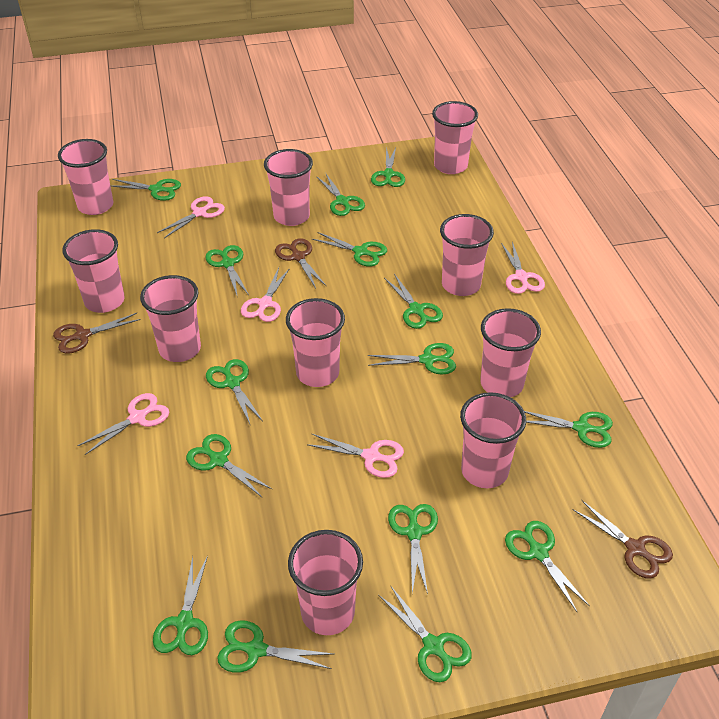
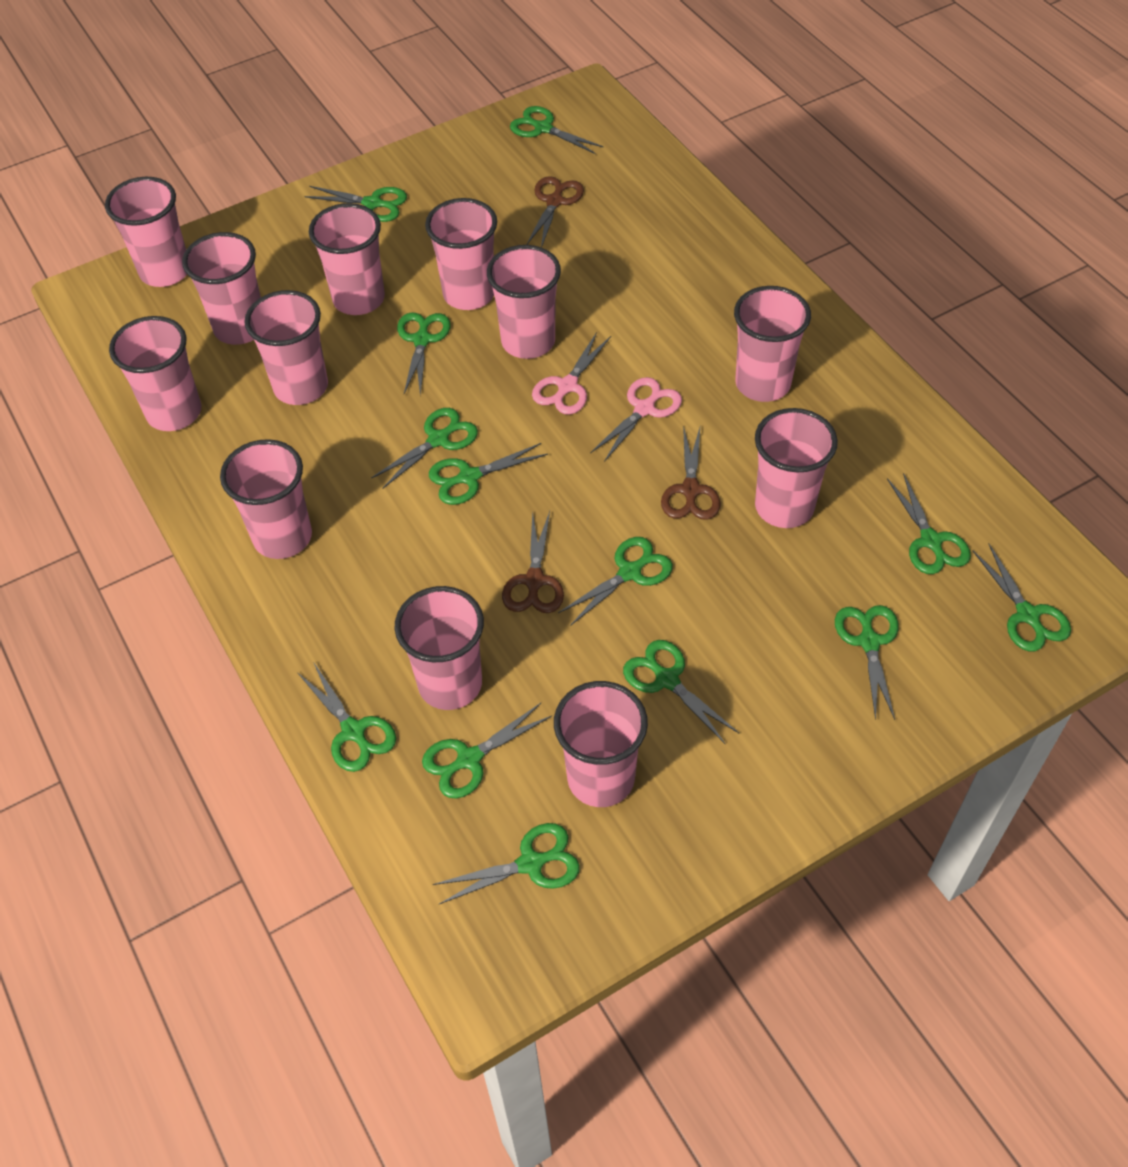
green scissors: 15 -> 13
pink cup: 10 -> 12
pink scissors: 5 -> 2

